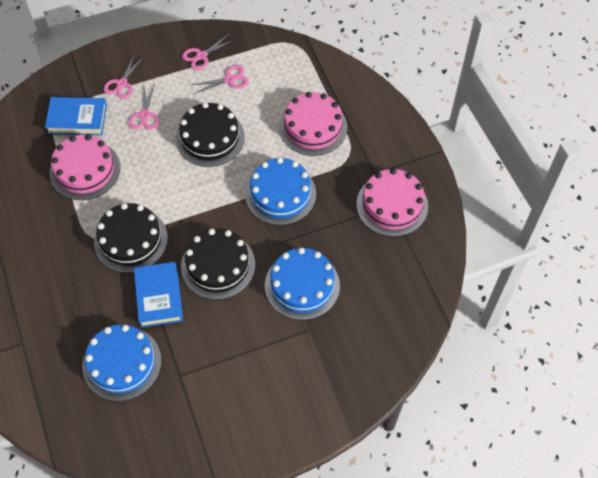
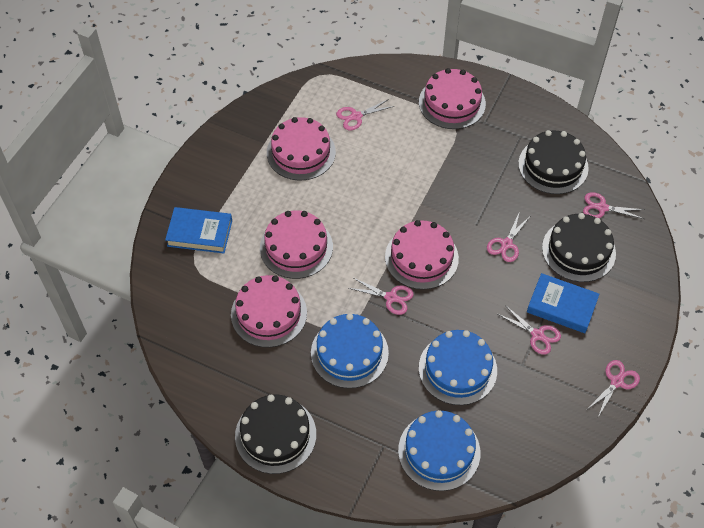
pink cake: 3 -> 5
pink scissors: 4 -> 6

